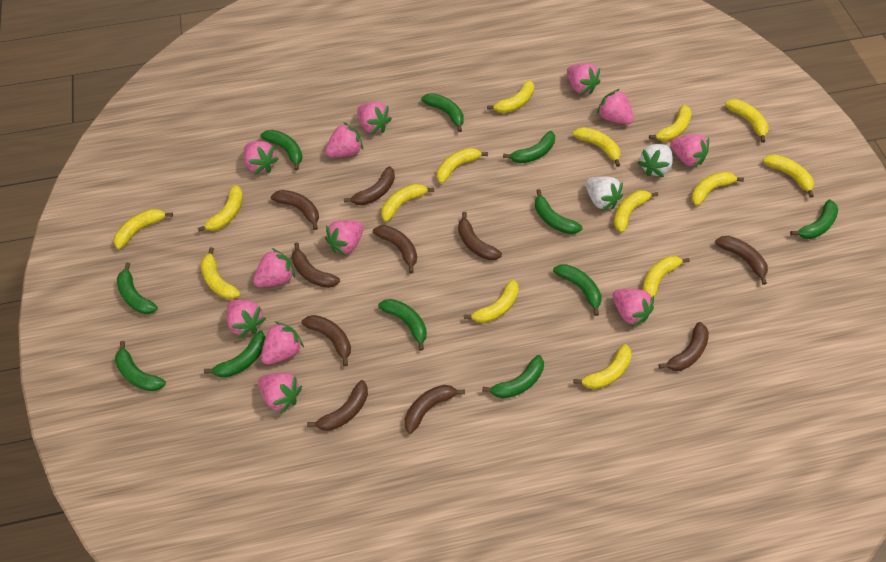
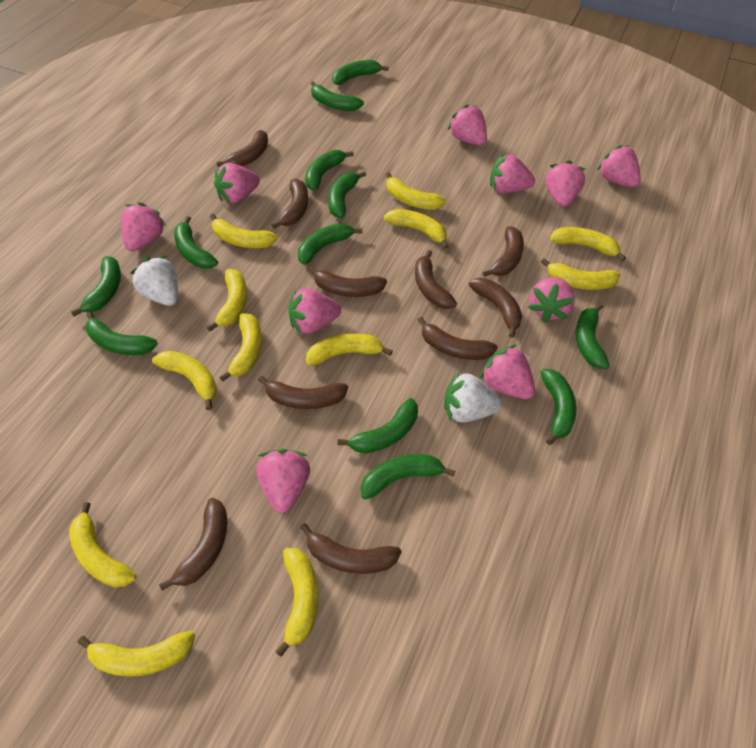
green banana: 11 -> 12
pink strawberry: 12 -> 10
yellow banana: 15 -> 12

